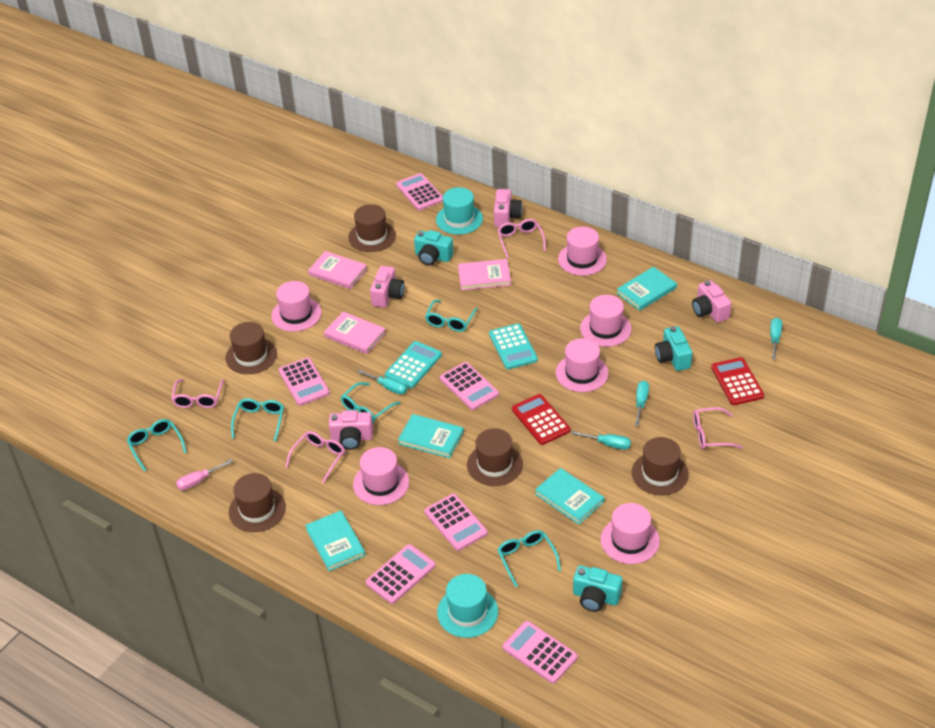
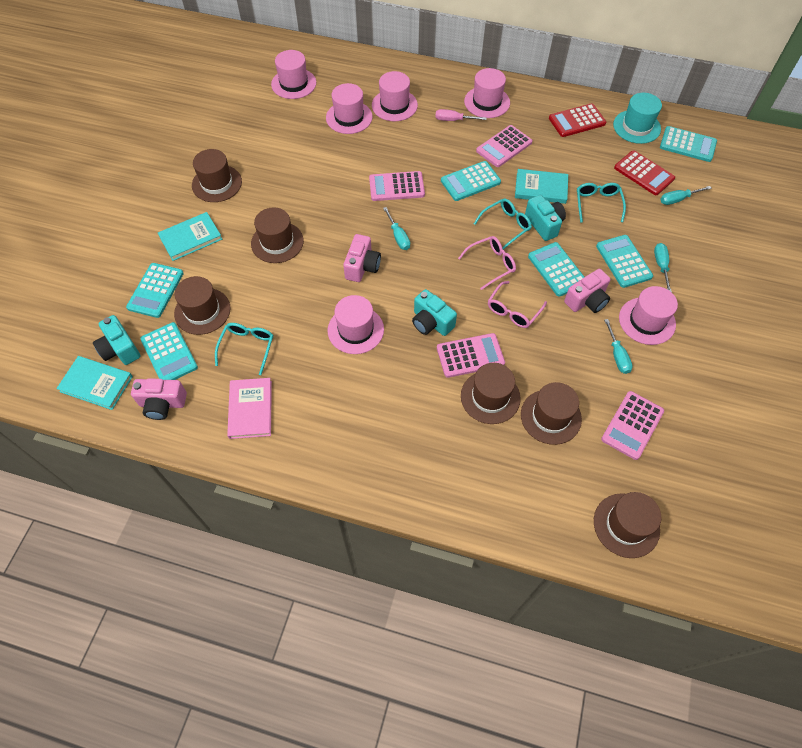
brown hat: 5 -> 6
pink book: 3 -> 1
pink calculator: 6 -> 4
pink camera: 4 -> 3
pink glasses: 4 -> 2
turquoise book: 4 -> 3
turquoise calculator: 2 -> 6
turquoise glasses: 5 -> 3
turquoise hat: 2 -> 1

